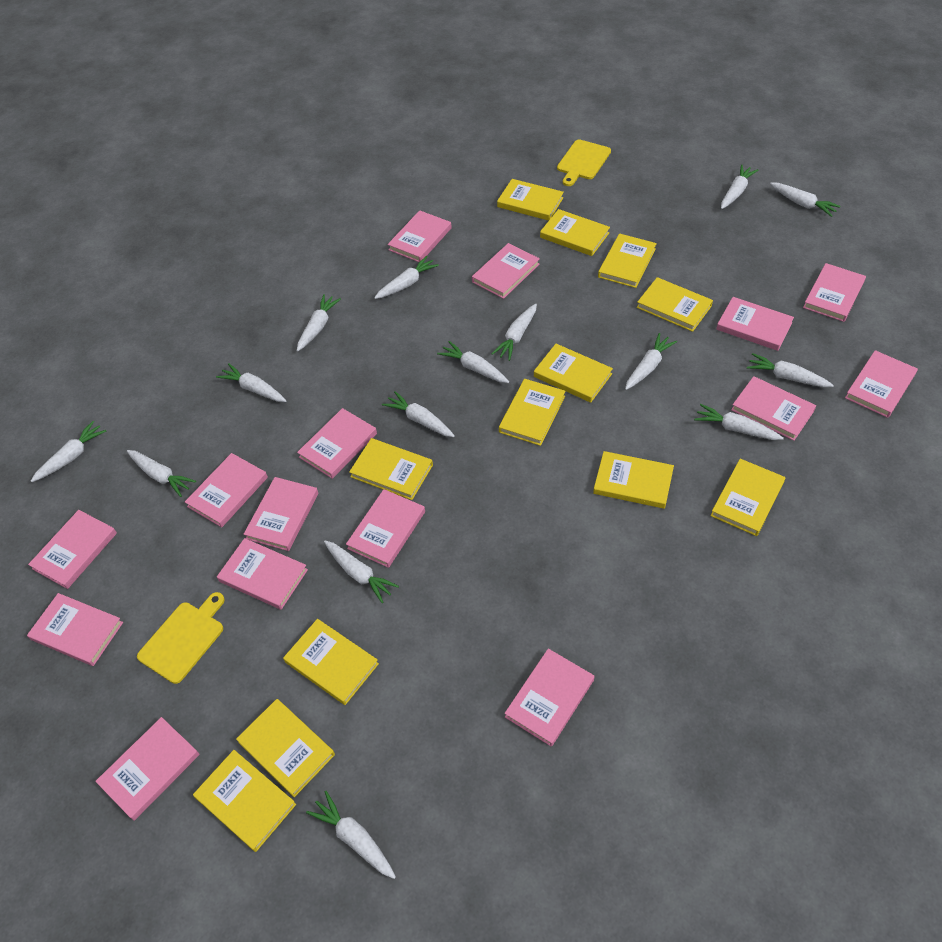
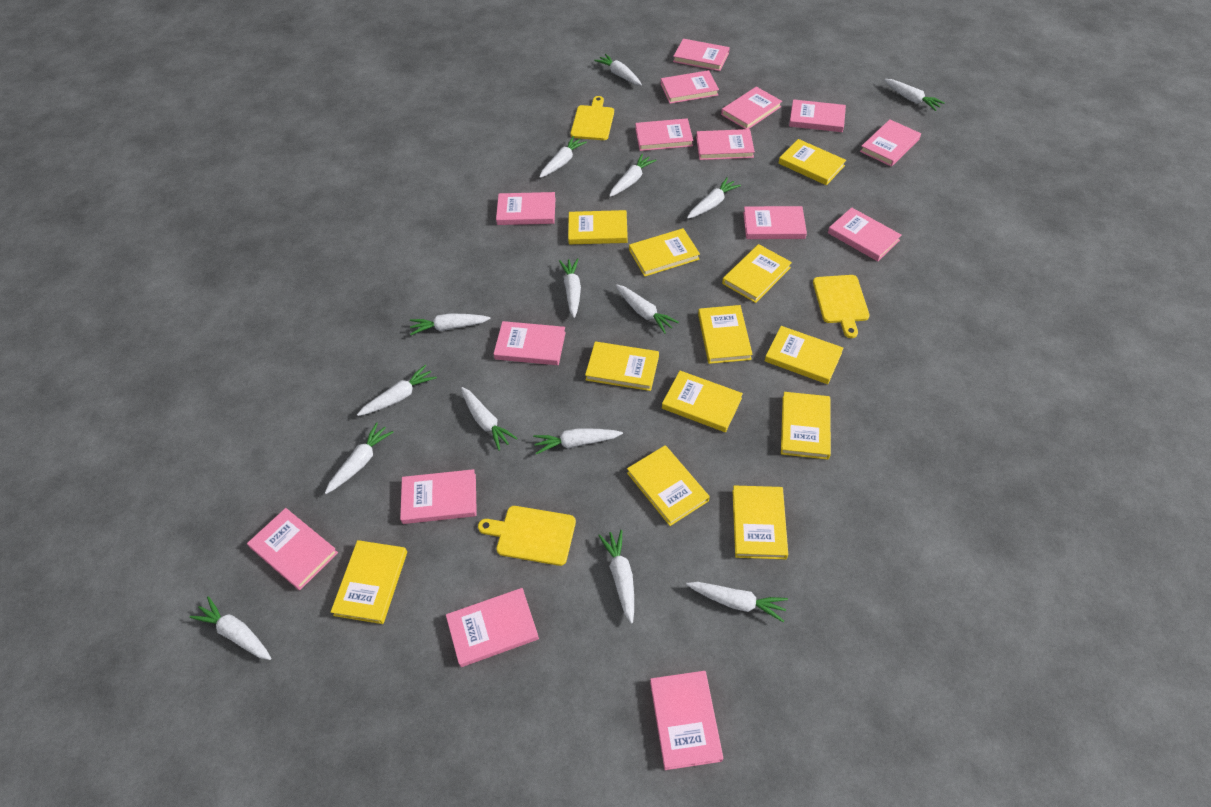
yellow cutting board: 2 -> 3

